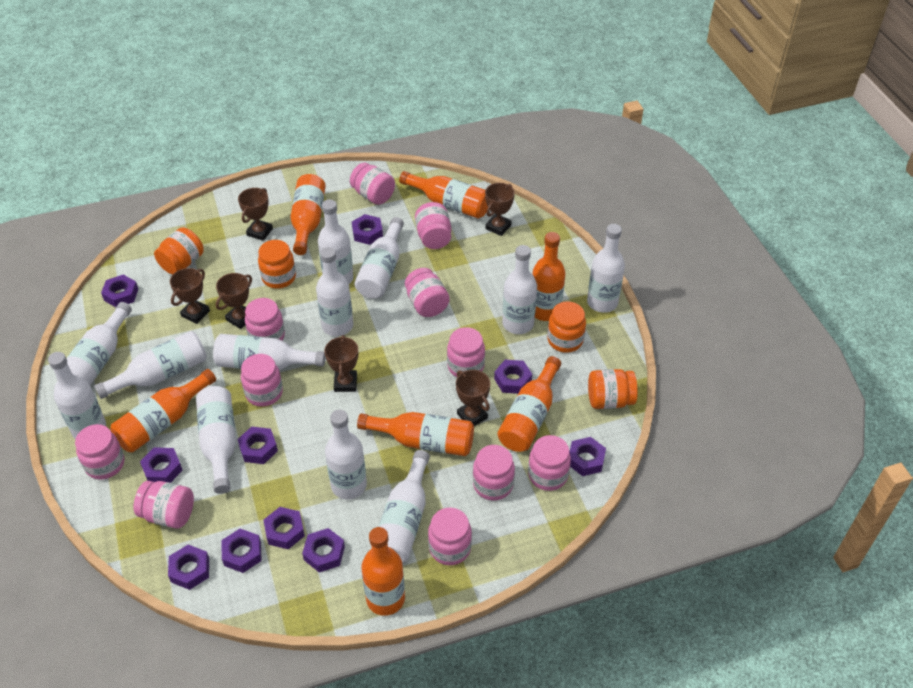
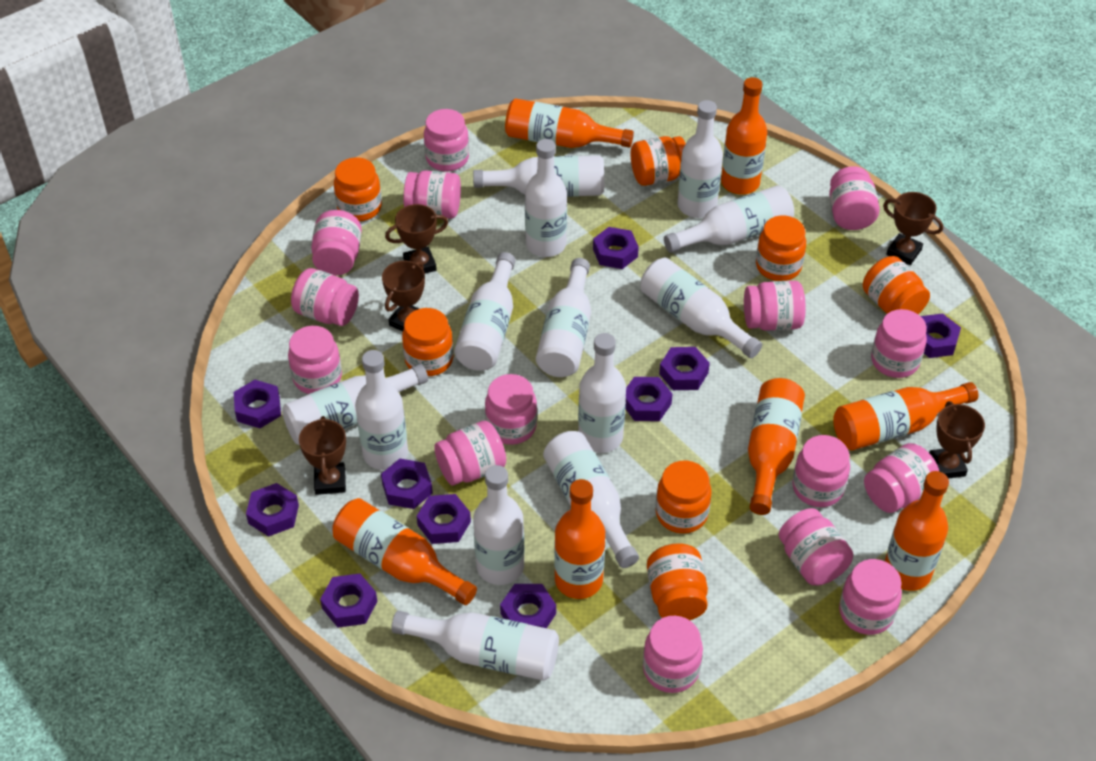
brown trophy: 6 -> 5
orange jar: 4 -> 7
pink jar: 11 -> 15
white bottle: 12 -> 13

